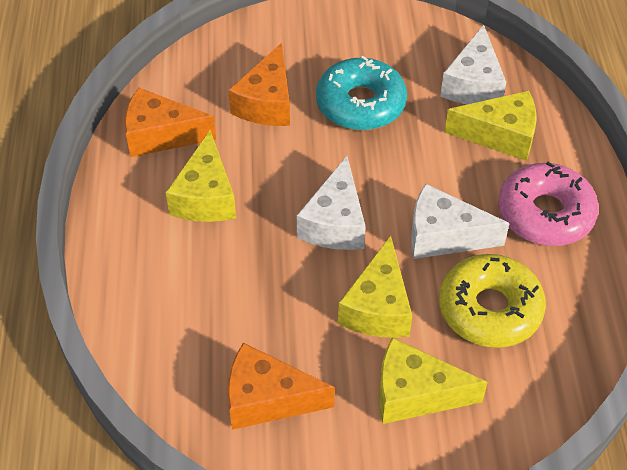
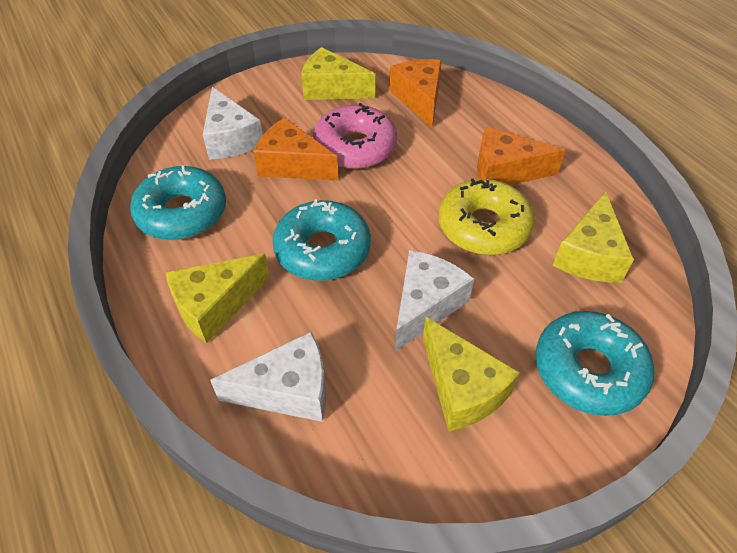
turquoise donut: 1 -> 3

